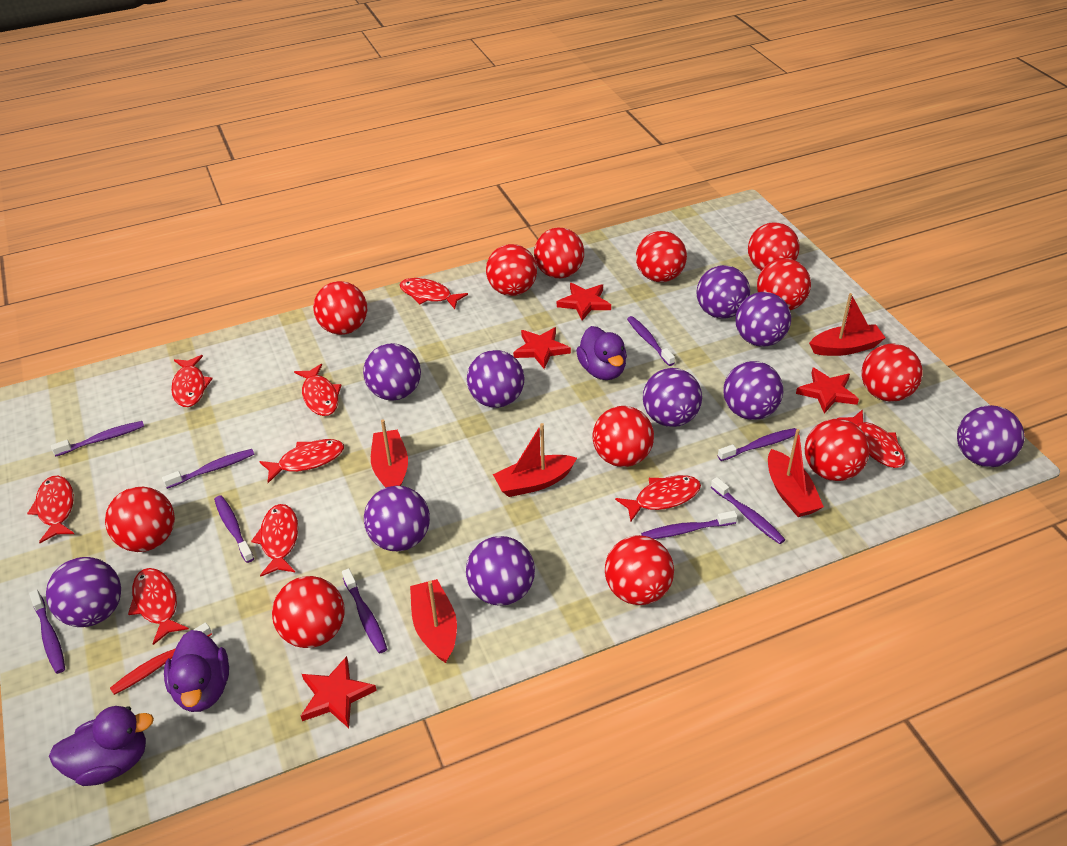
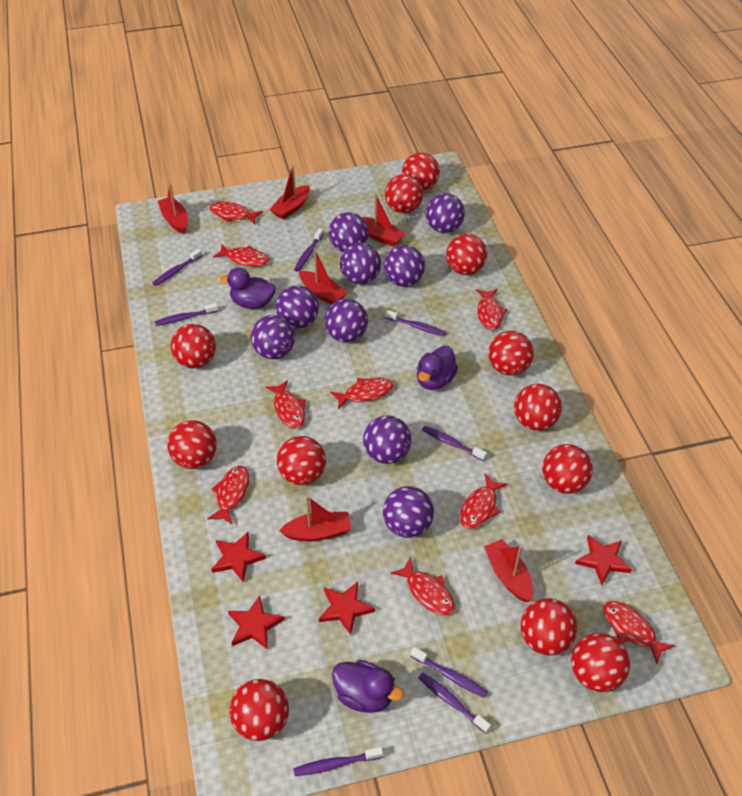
purple ball: 10 -> 9
purple toothbrush: 9 -> 8
red boat: 5 -> 6
red toothbrush: 1 -> 0

